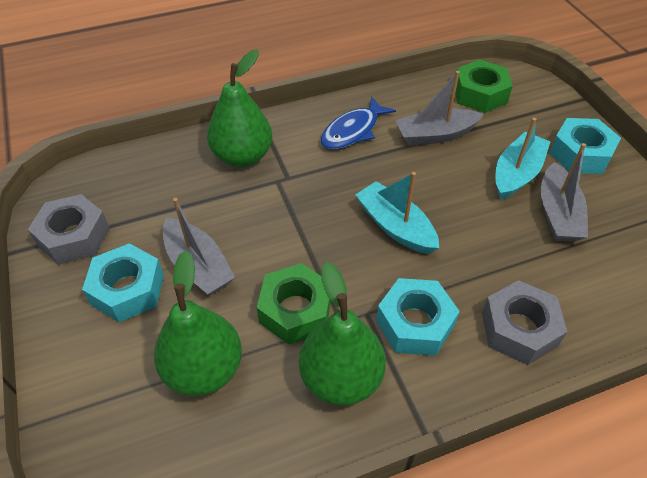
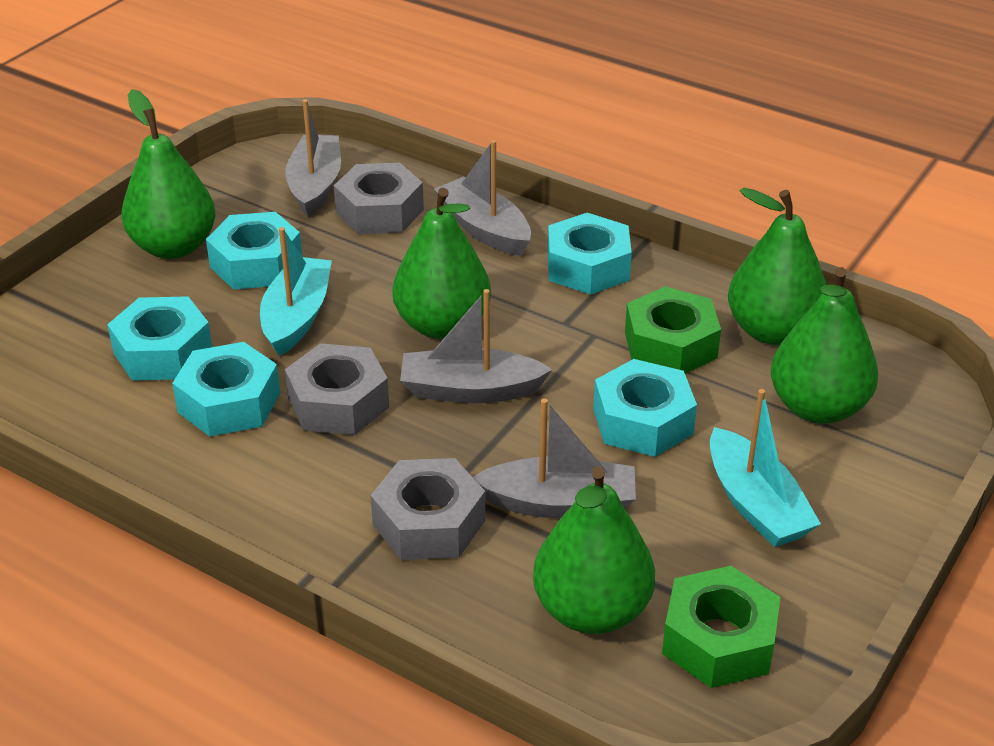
blue fish: 1 -> 0
green pear: 3 -> 5
grey boat: 3 -> 4
grey nut: 2 -> 3
turquoise nut: 3 -> 5

